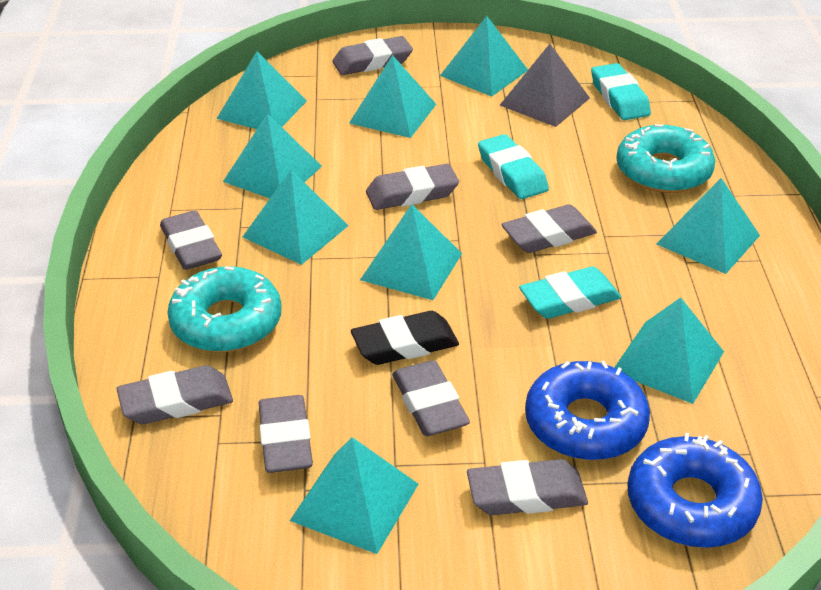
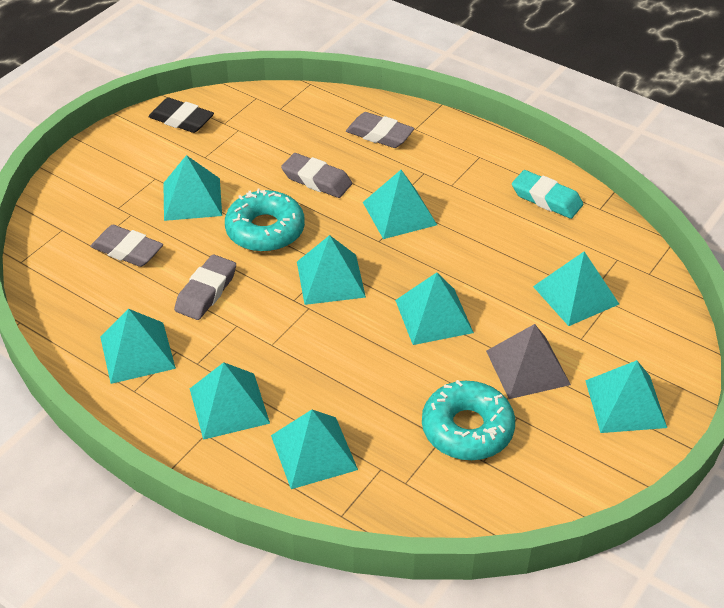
blue donut: 2 -> 0
grey eraser: 8 -> 4
turquoise eraser: 3 -> 1

